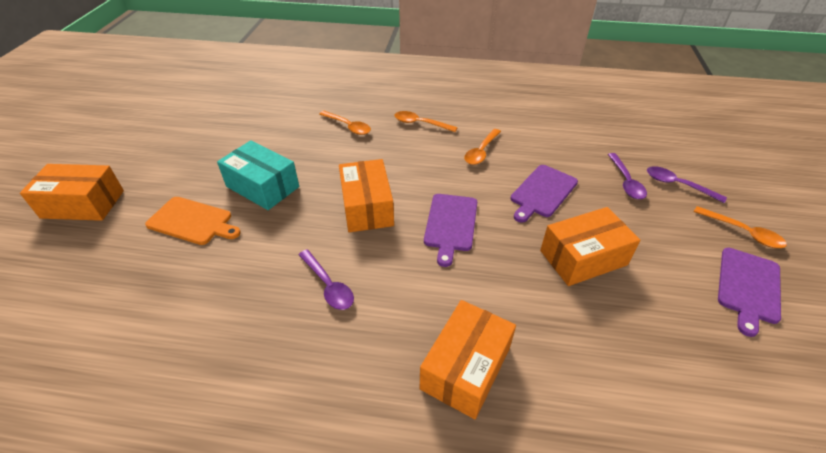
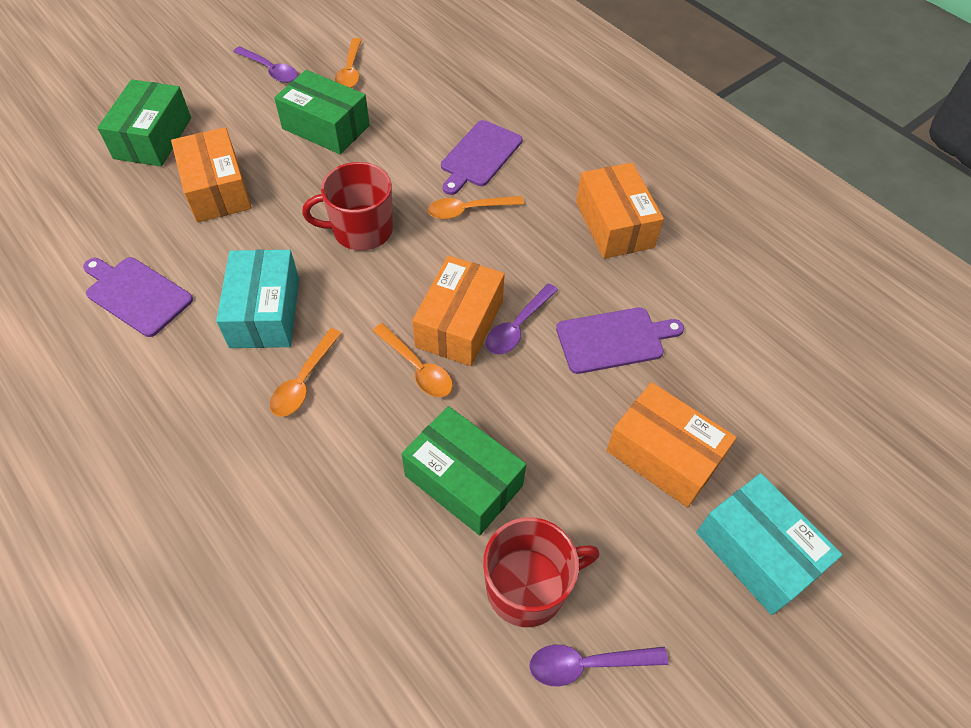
green box: 0 -> 3
orange cutting board: 1 -> 0
red mug: 0 -> 2
turquoise box: 1 -> 2

